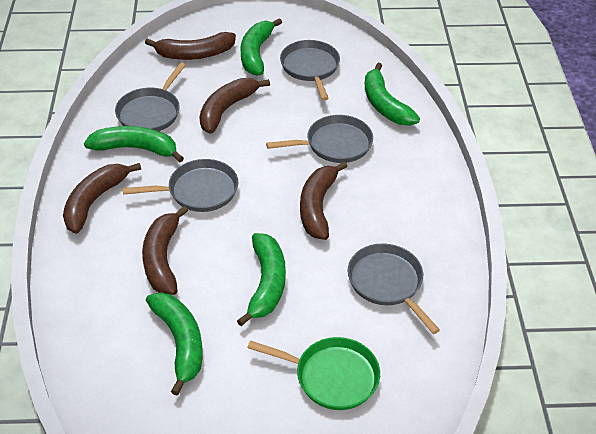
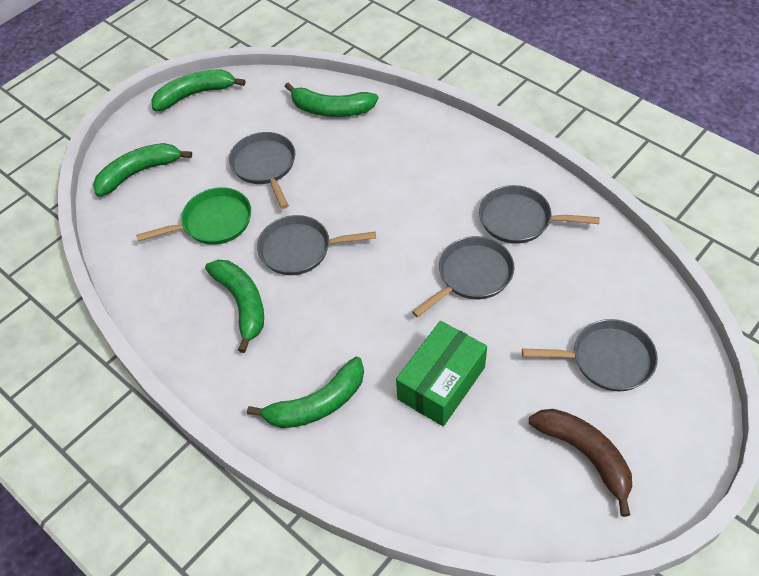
brown banana: 5 -> 1
green box: 0 -> 1

